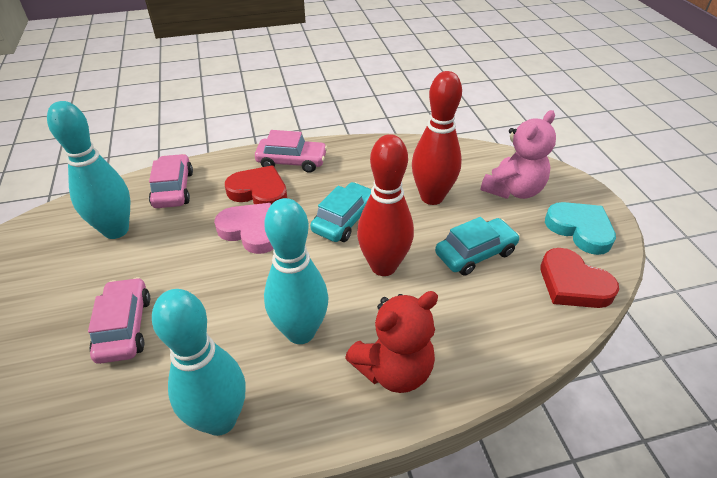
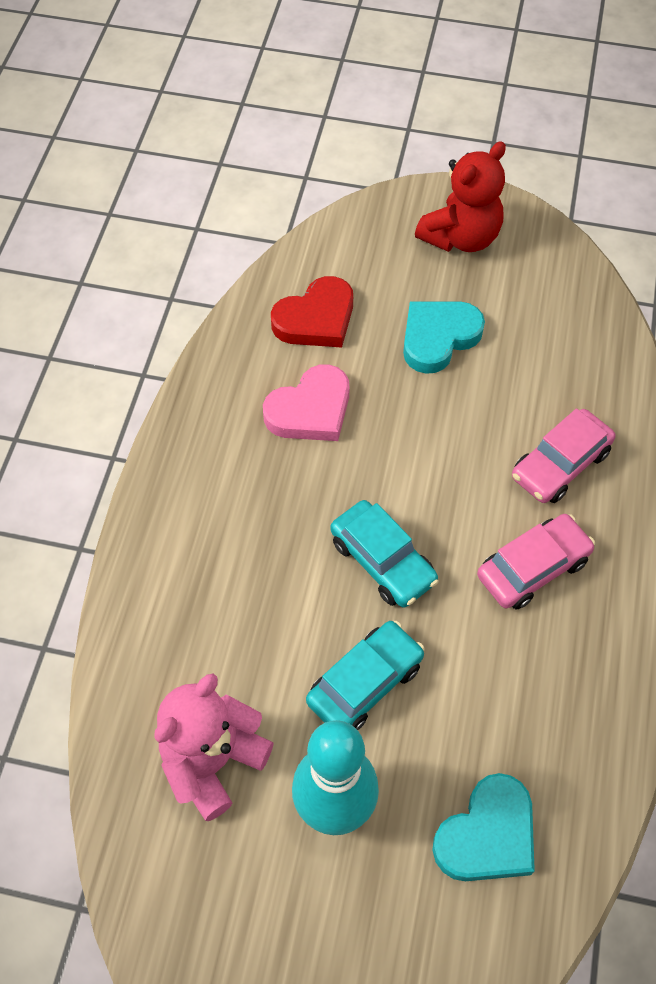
pink car: 3 -> 2
red bowling pin: 2 -> 0
red heart: 2 -> 1
turquoise bowling pin: 3 -> 1
turquoise heart: 1 -> 2

